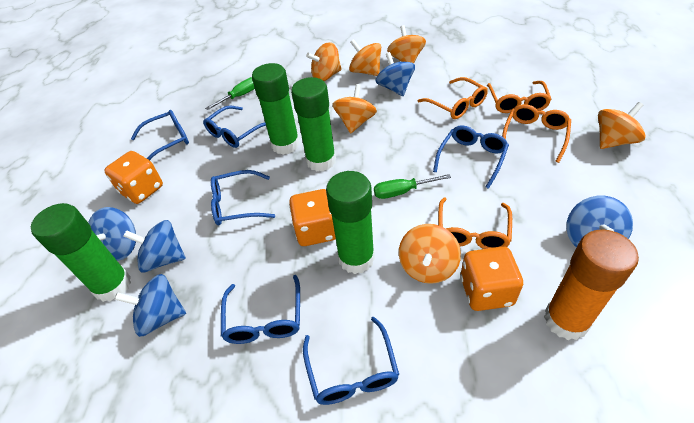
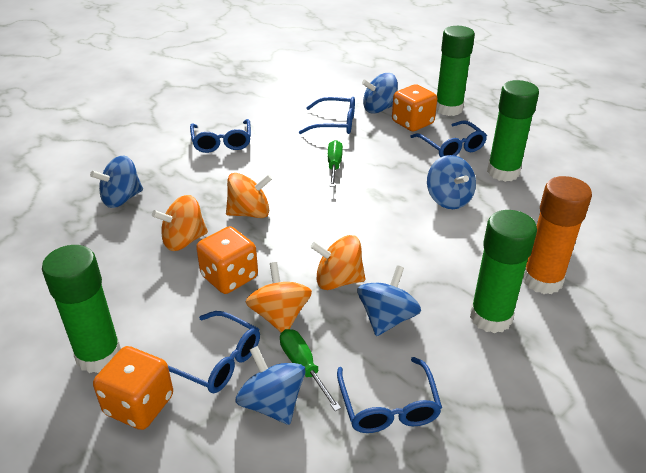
blue glasses: 6 -> 5
orange glasses: 4 -> 0
orange spinning top: 6 -> 4

